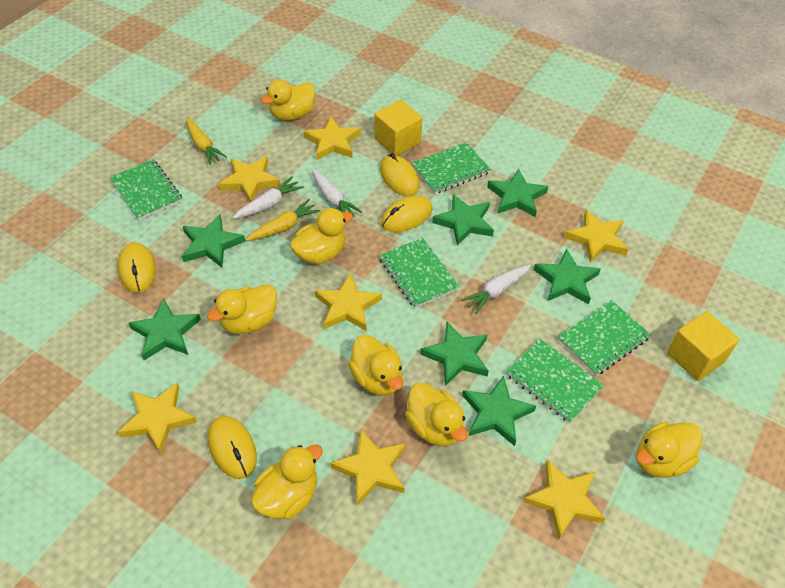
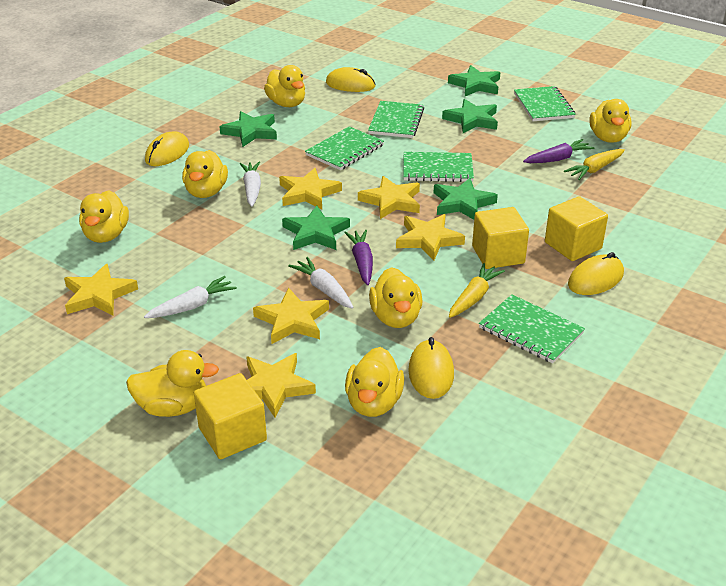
green star: 7 -> 5
purple carrot: 0 -> 2
yellow cube: 2 -> 3
yellow star: 7 -> 6

